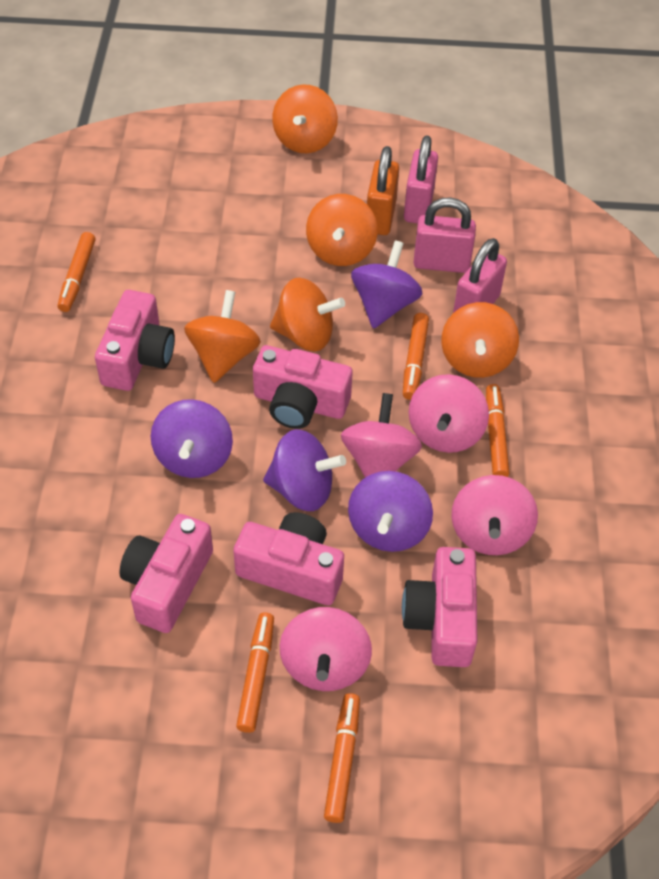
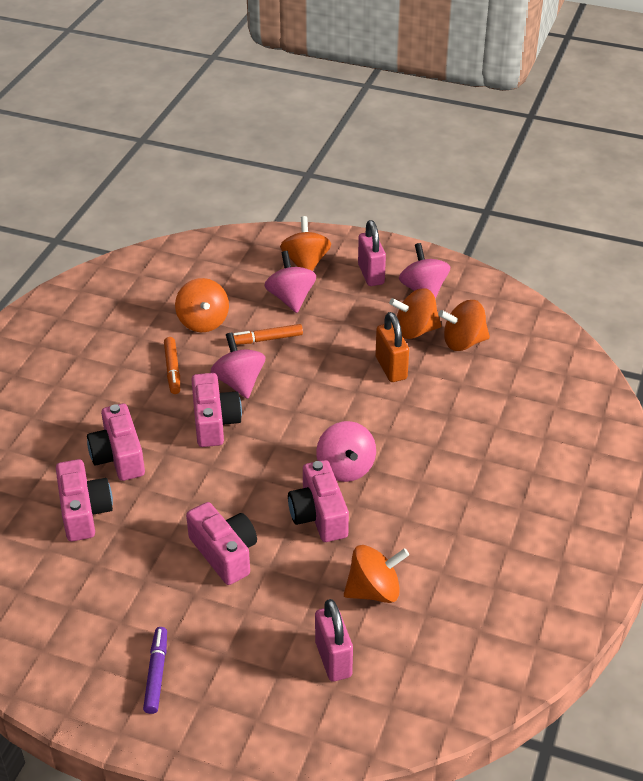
orange marker: 5 -> 2
pink padlock: 3 -> 2
purple marker: 0 -> 1
purple spinning top: 4 -> 0

